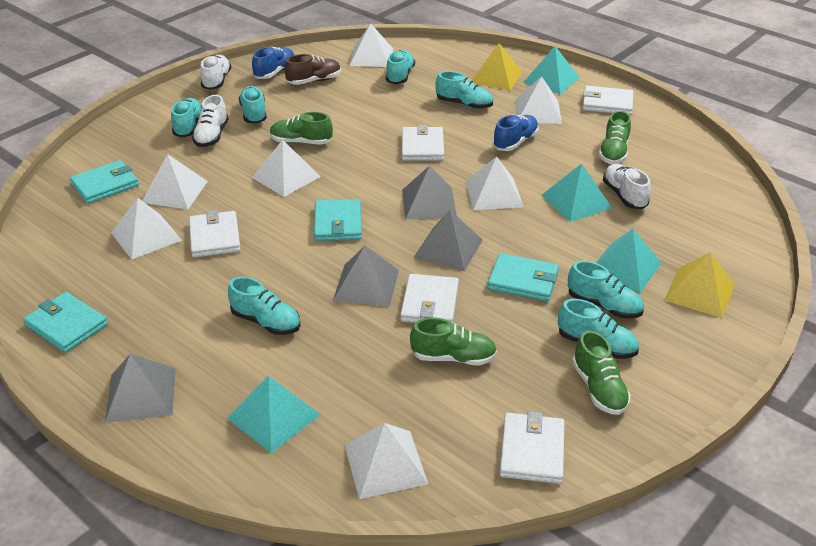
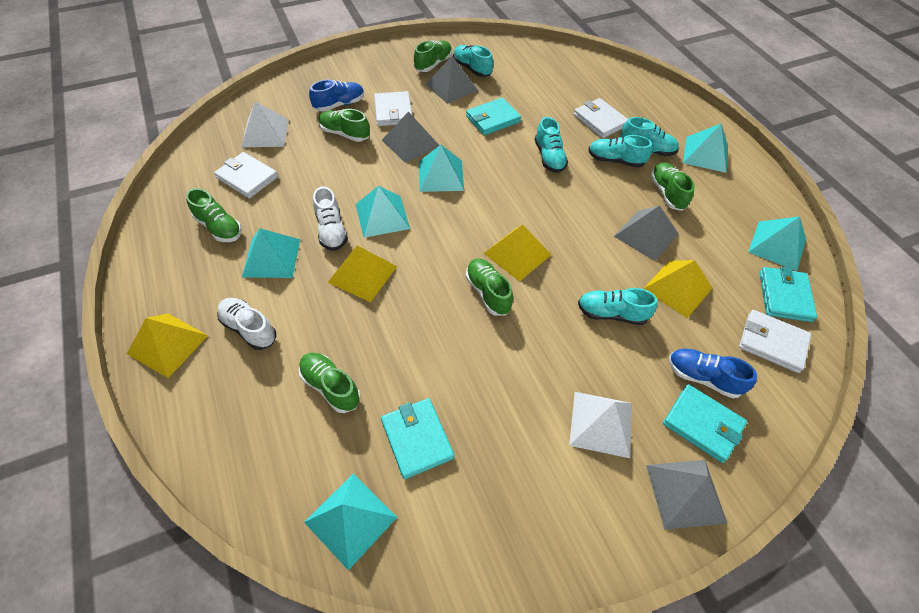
brown shoe: 1 -> 0
green shoe: 4 -> 6
turquoise pyramid: 4 -> 6
turquoise shoe: 7 -> 5
white pyramid: 7 -> 2
white shoe: 3 -> 2
white wallet: 5 -> 4
yellow pyramid: 2 -> 4

